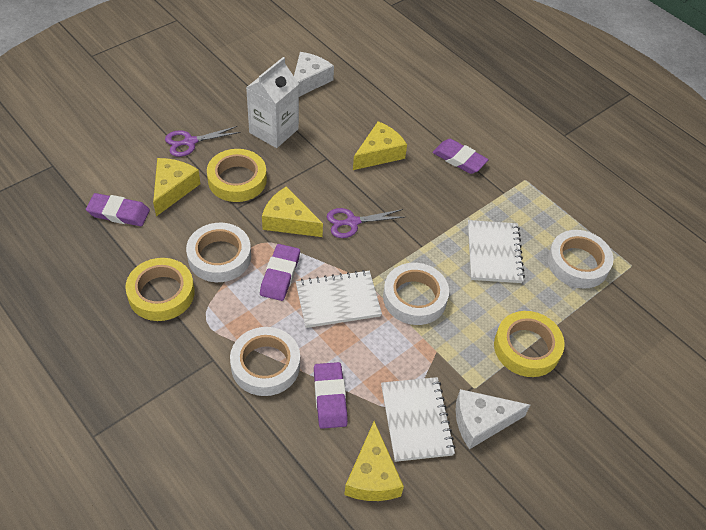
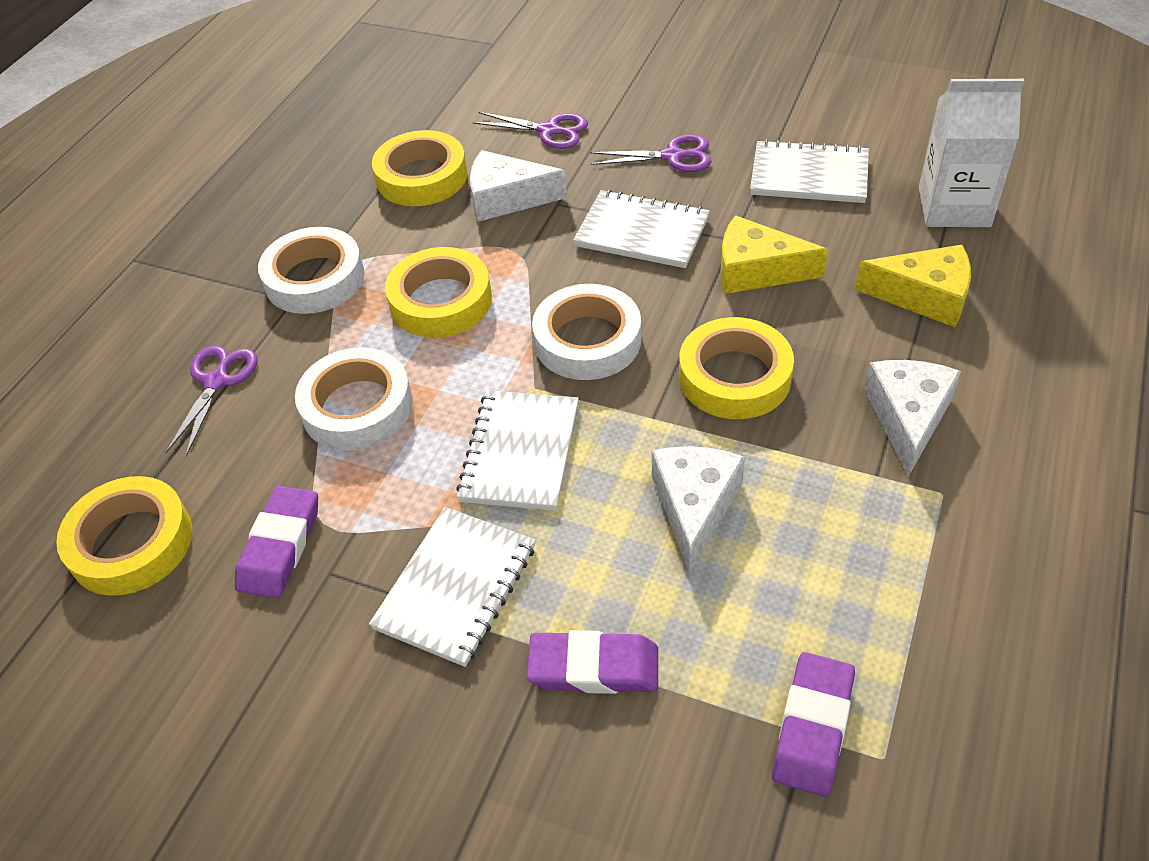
purple eraser: 4 -> 3
purple scissors: 2 -> 3
white cheese: 2 -> 3
white notebook: 3 -> 4
white tape: 4 -> 3
yellow cheese: 4 -> 2
yellow tape: 3 -> 4

